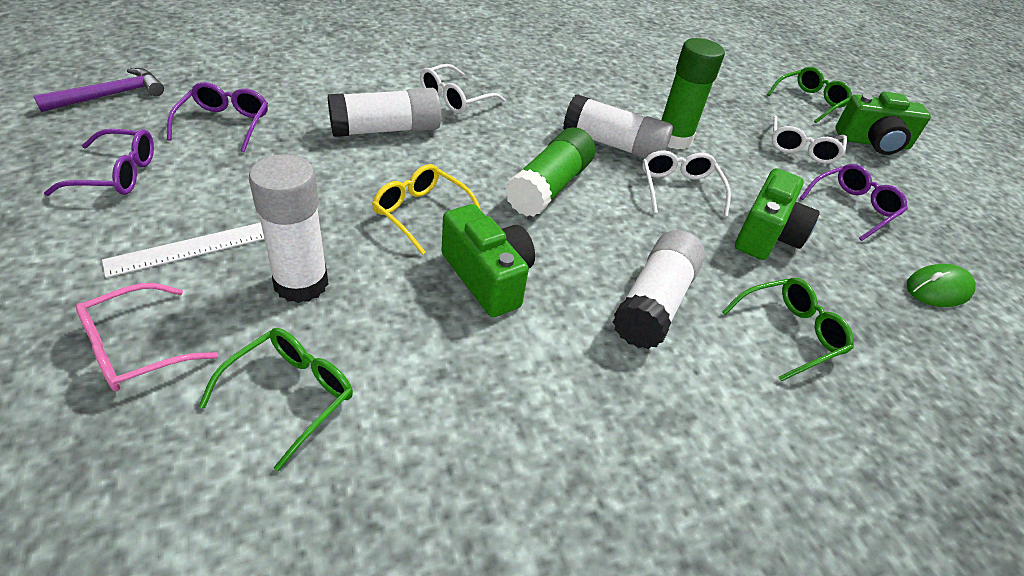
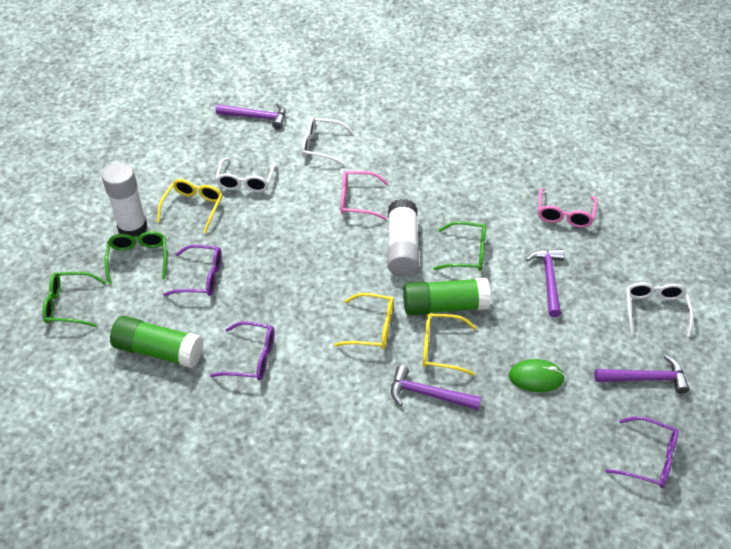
green camera: 3 -> 0
pink glasses: 1 -> 2
purple hammer: 1 -> 4
white glue stick: 4 -> 2
white ruler: 1 -> 0
yellow glasses: 1 -> 3

